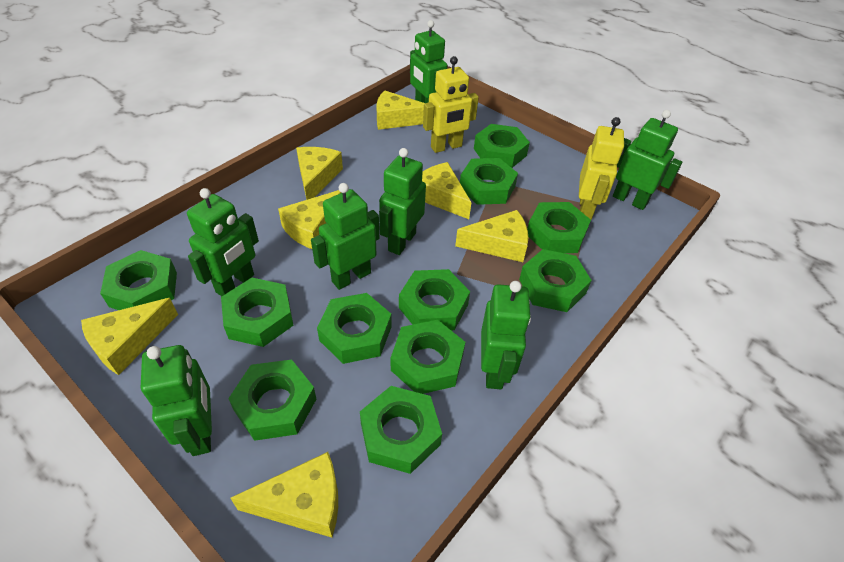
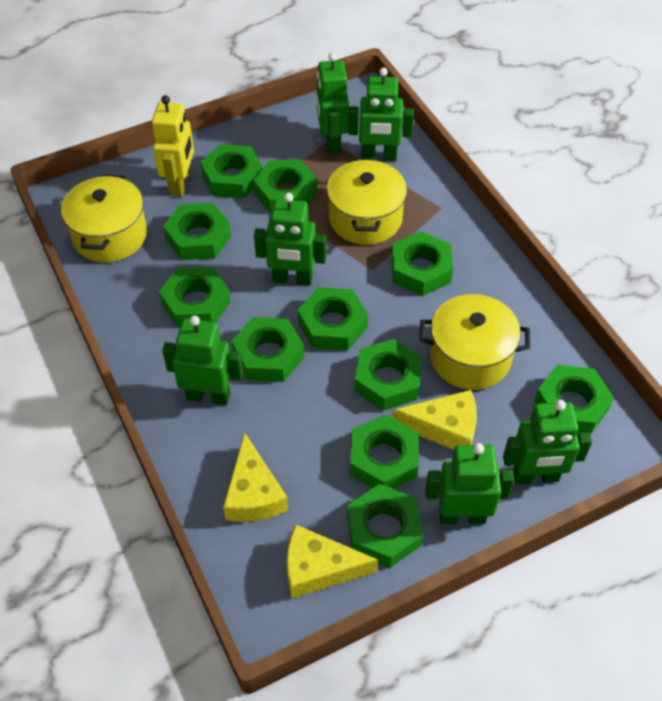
green robot: 7 -> 6
yellow cheese: 7 -> 3
yellow pot: 0 -> 3
yellow robot: 2 -> 1

